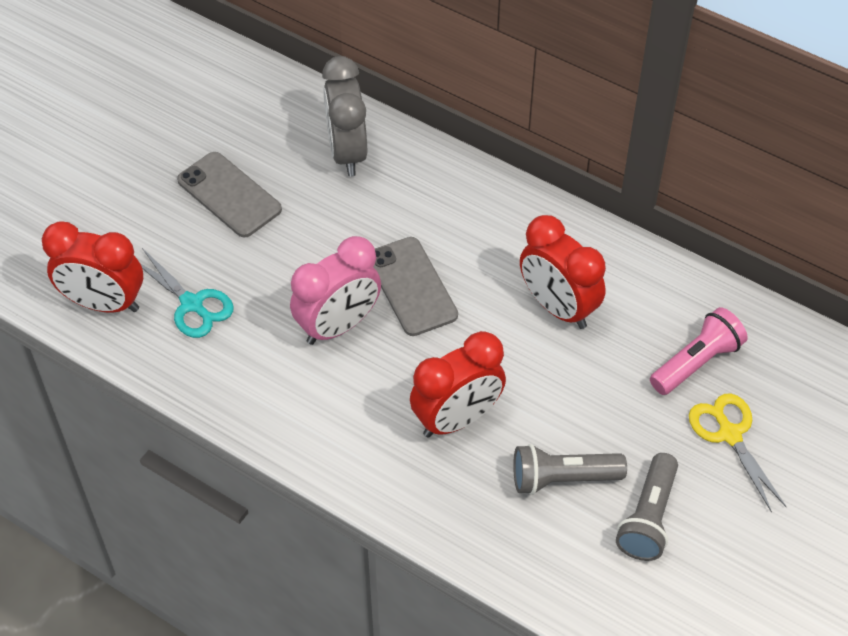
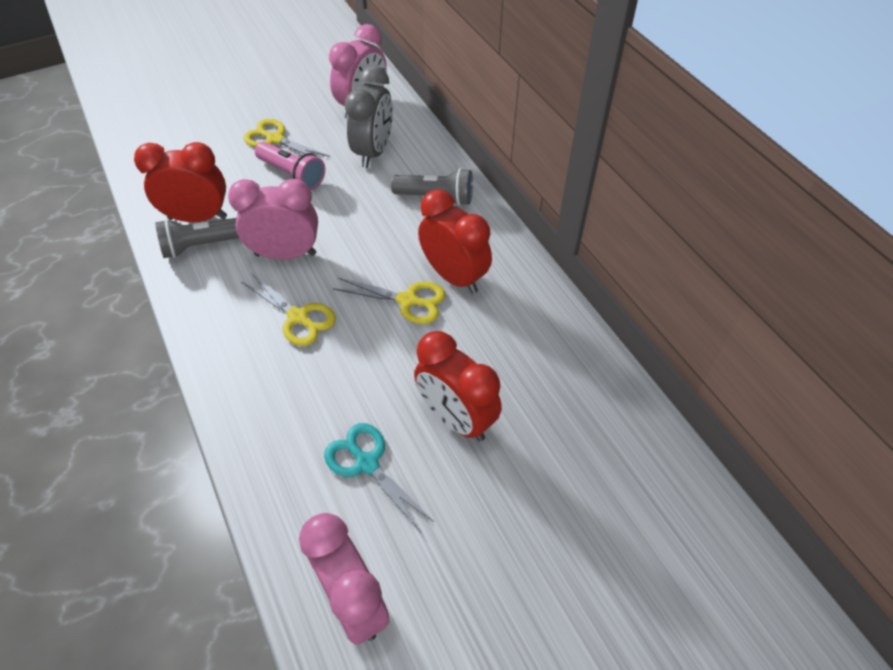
grey phone: 2 -> 0
pink clock: 1 -> 3
yellow scissors: 1 -> 3

